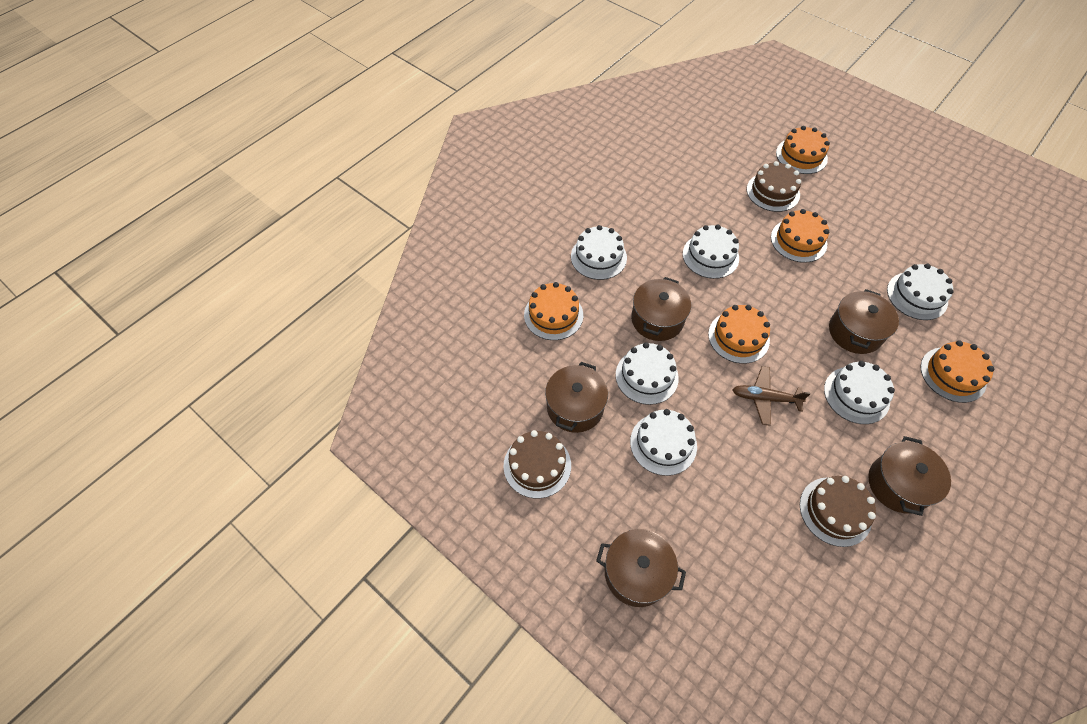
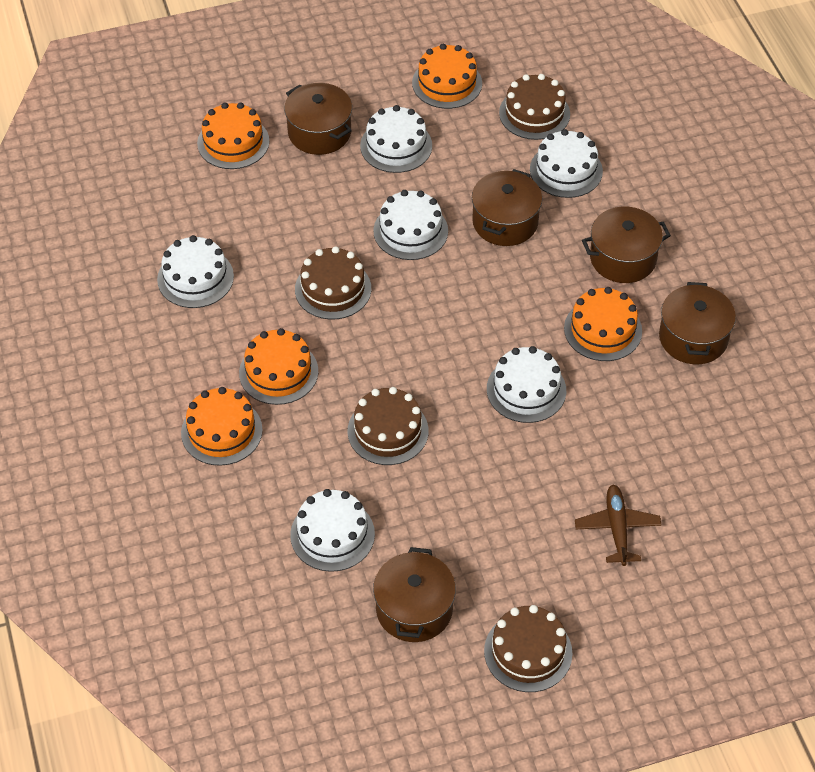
brown cake: 3 -> 4

